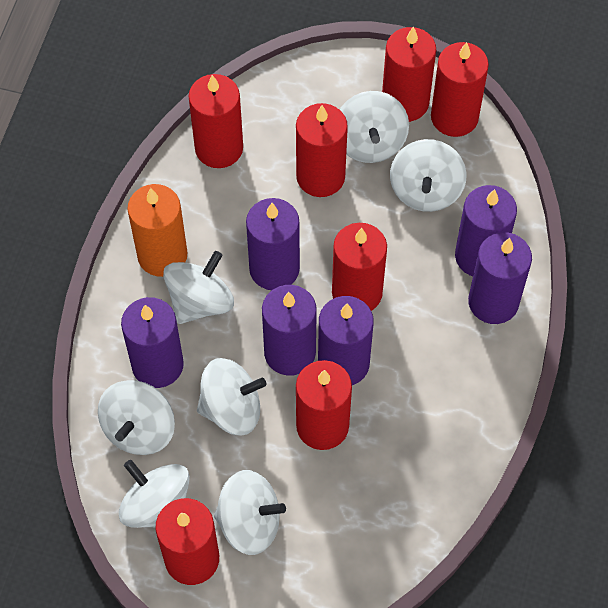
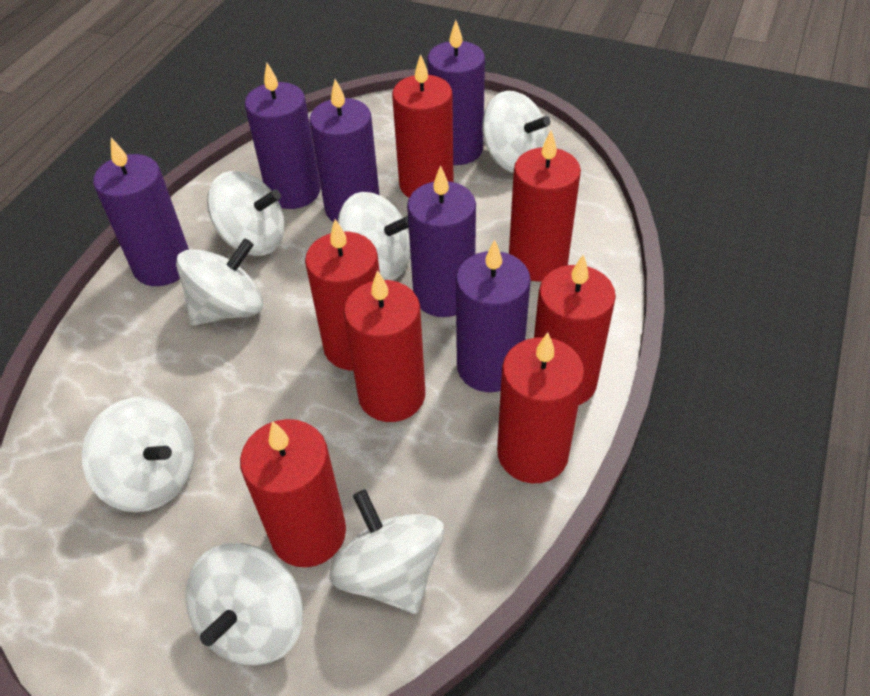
orange candle: 1 -> 0

